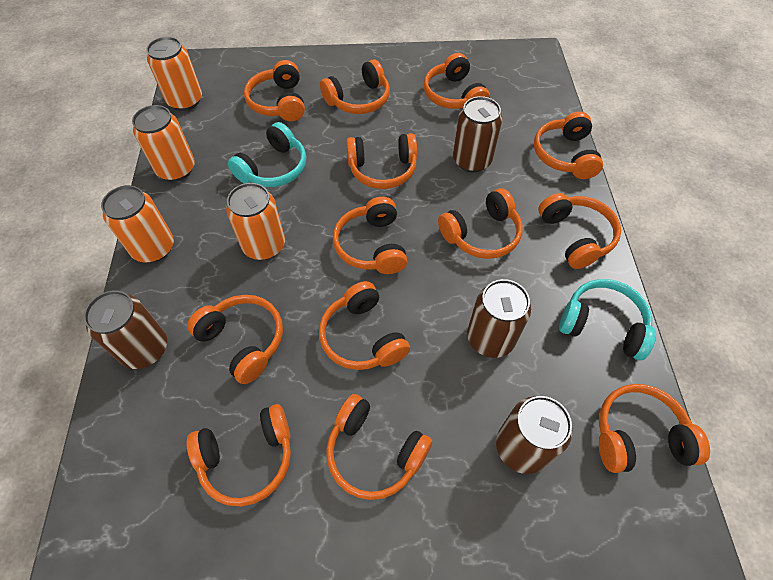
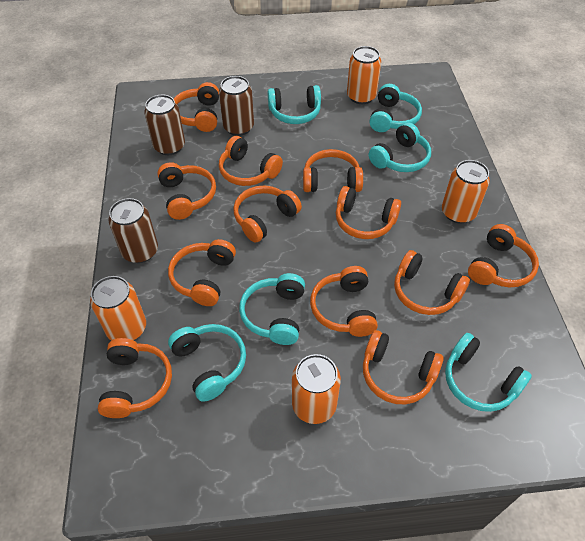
brown can: 4 -> 3
orange headphones: 13 -> 12
turquoise headphones: 2 -> 6

